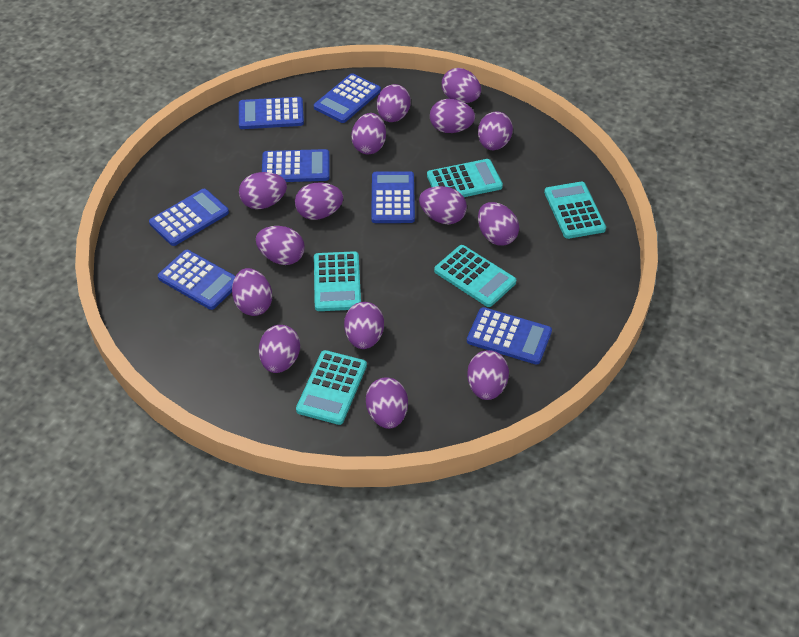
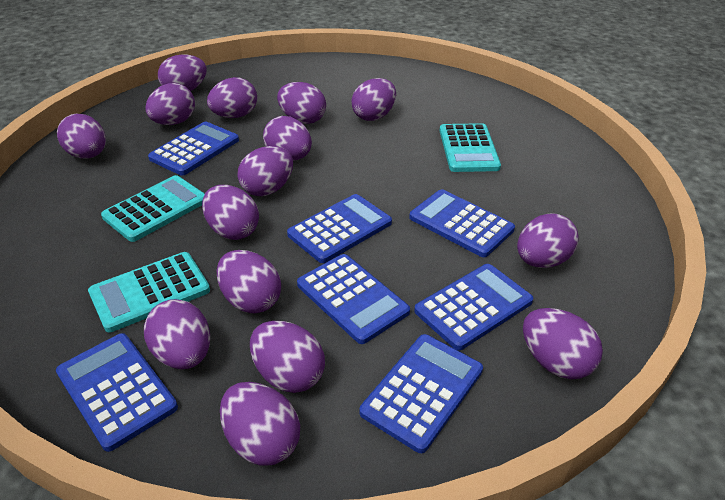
turquoise calculator: 5 -> 3

